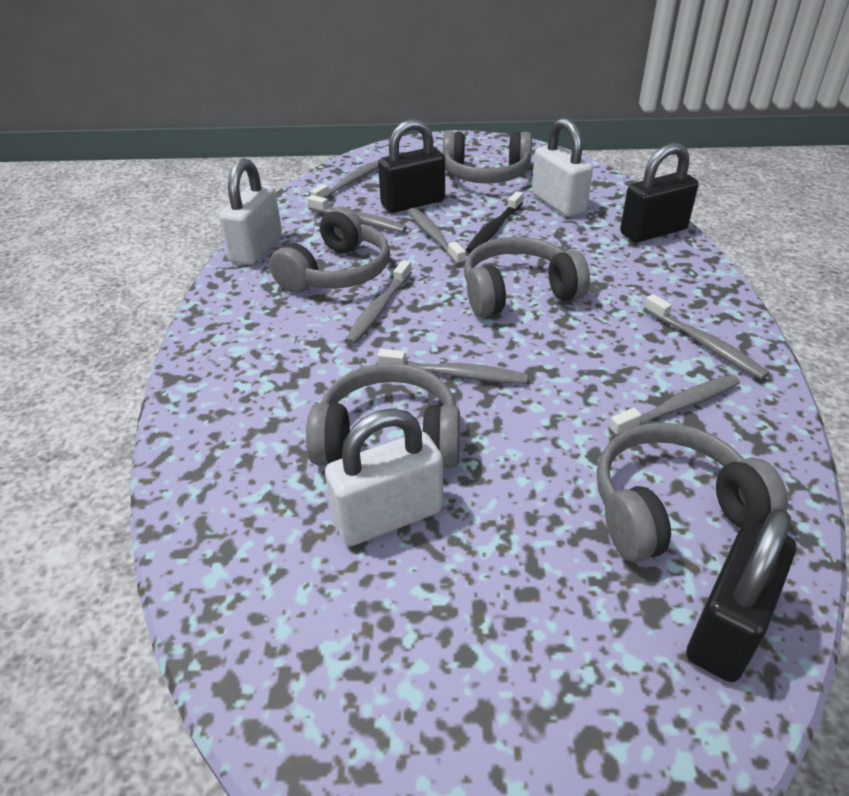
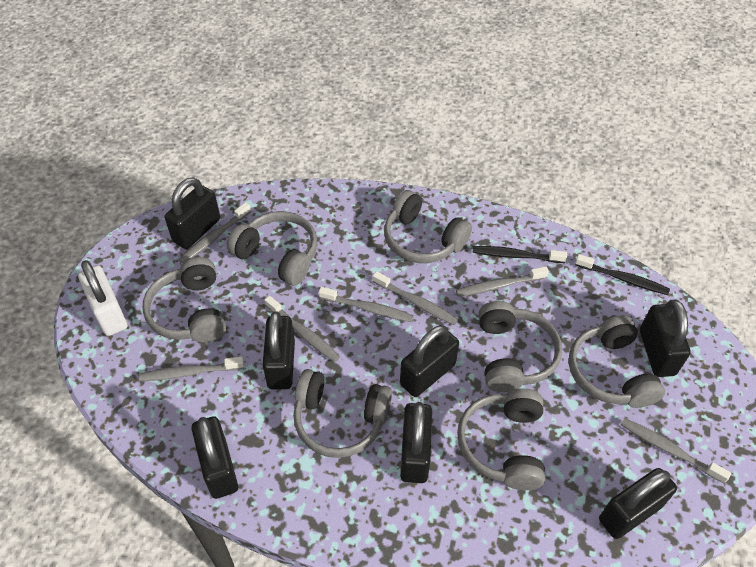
black padlock: 3 -> 7
black toothbrush: 1 -> 2
grey headphones: 5 -> 7
white padlock: 3 -> 1

